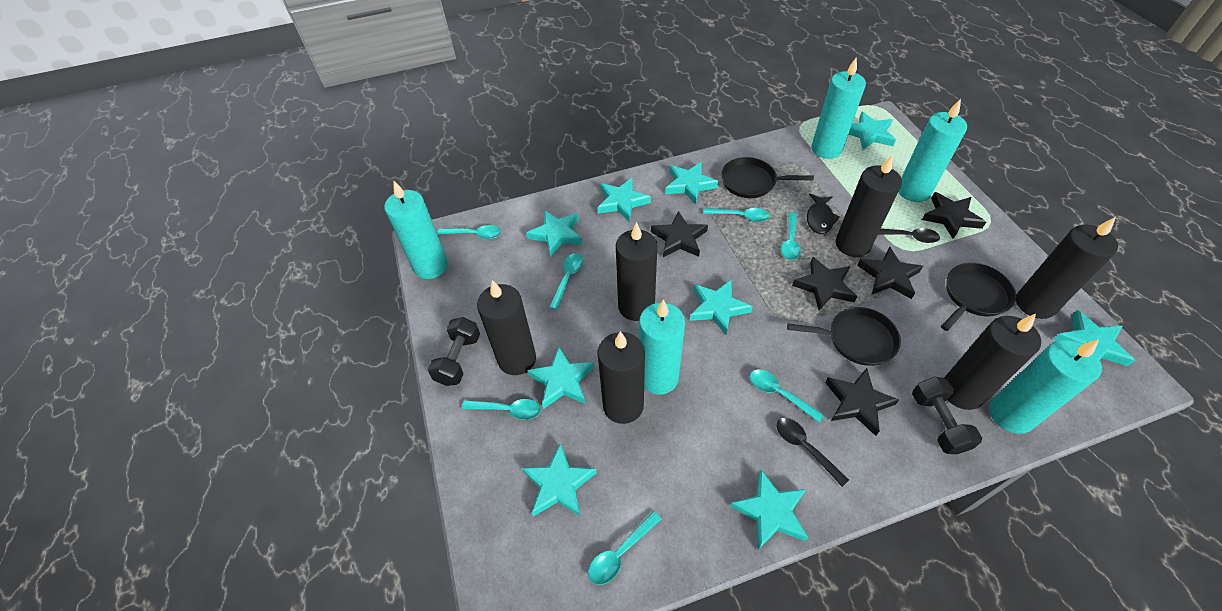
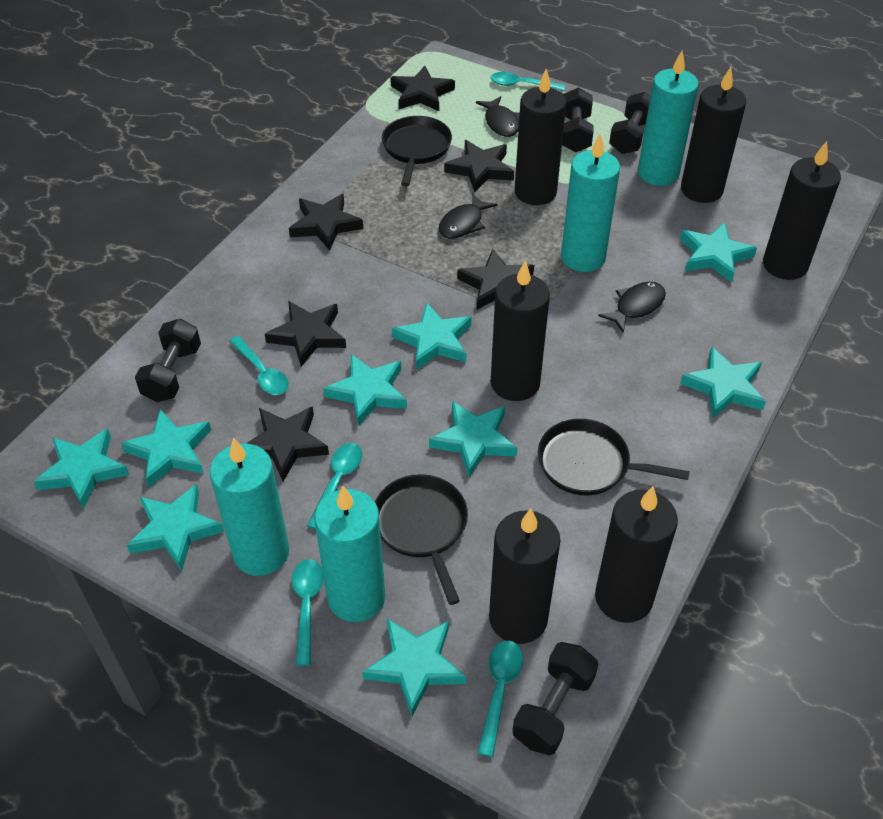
black dumbbell: 2 -> 4
black fish: 1 -> 3
black spoon: 2 -> 0
black star: 5 -> 6
turquoise candle: 5 -> 4
turquoise spoon: 7 -> 5

